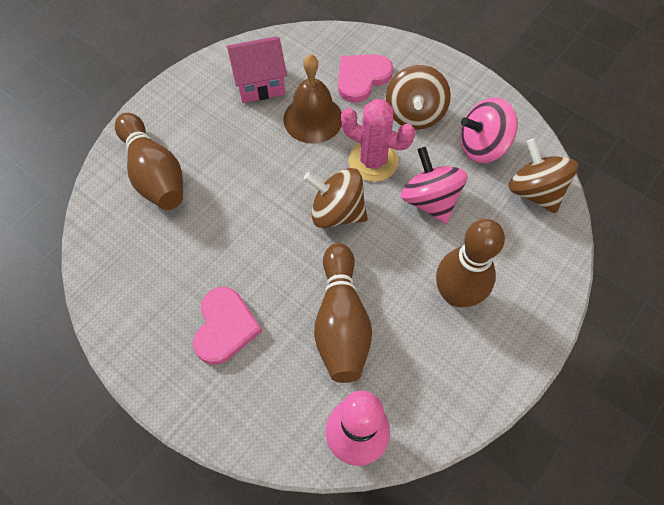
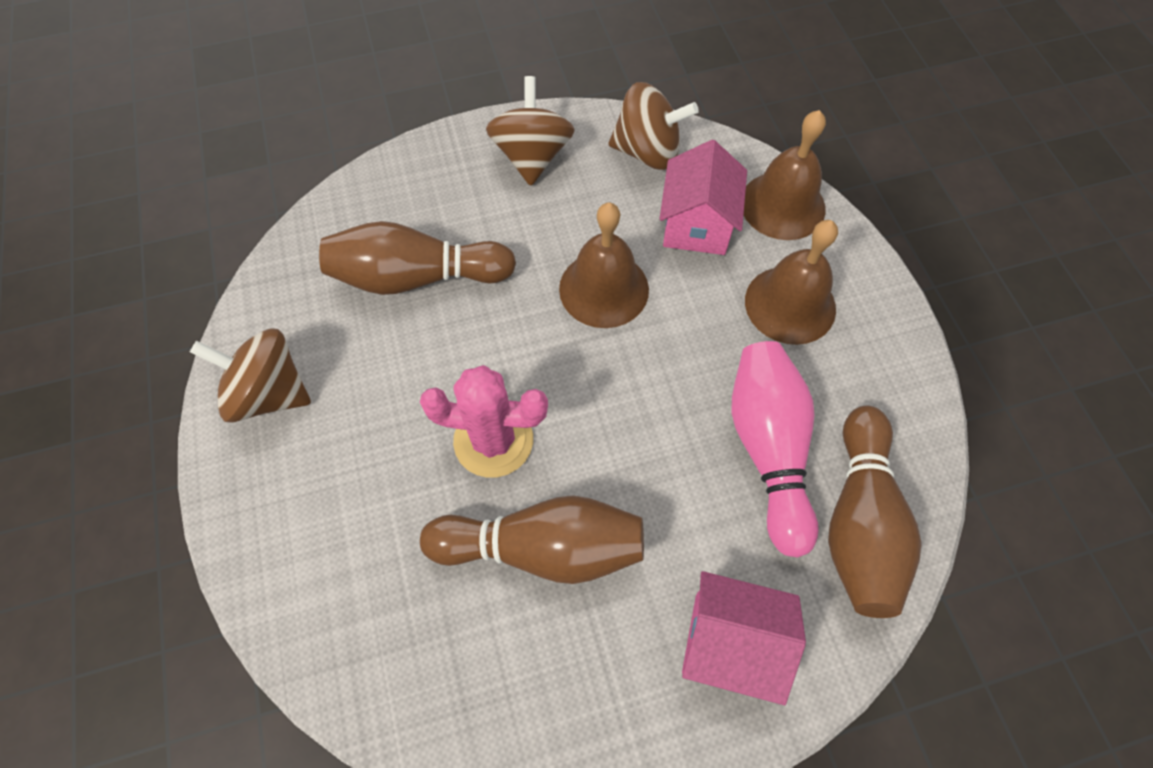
brown bell: 1 -> 3
pink heart: 2 -> 0
pink house: 1 -> 2
pink spinning top: 2 -> 0

